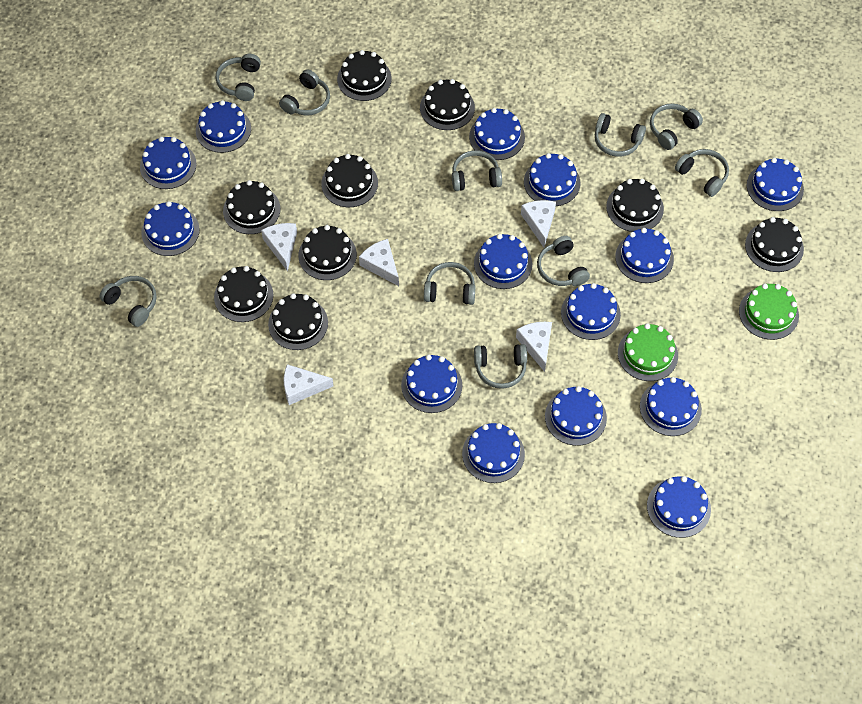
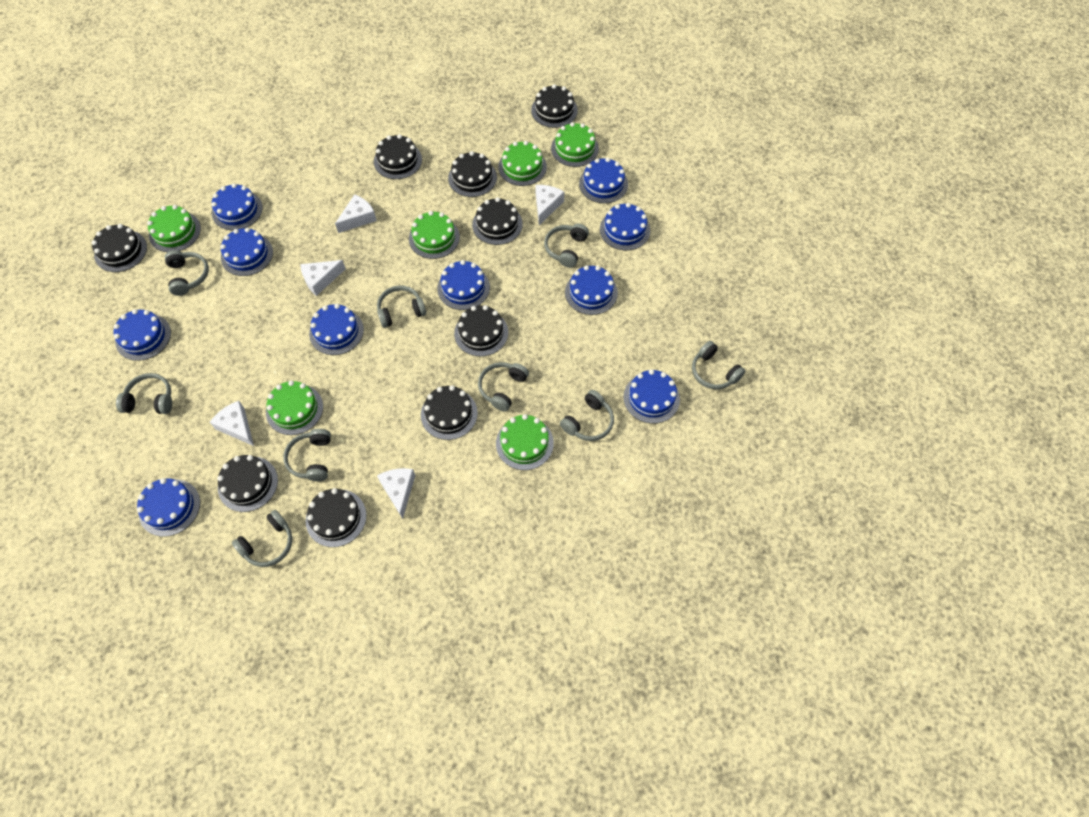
blue cake: 14 -> 10
green cake: 2 -> 6
grey headphones: 10 -> 9

